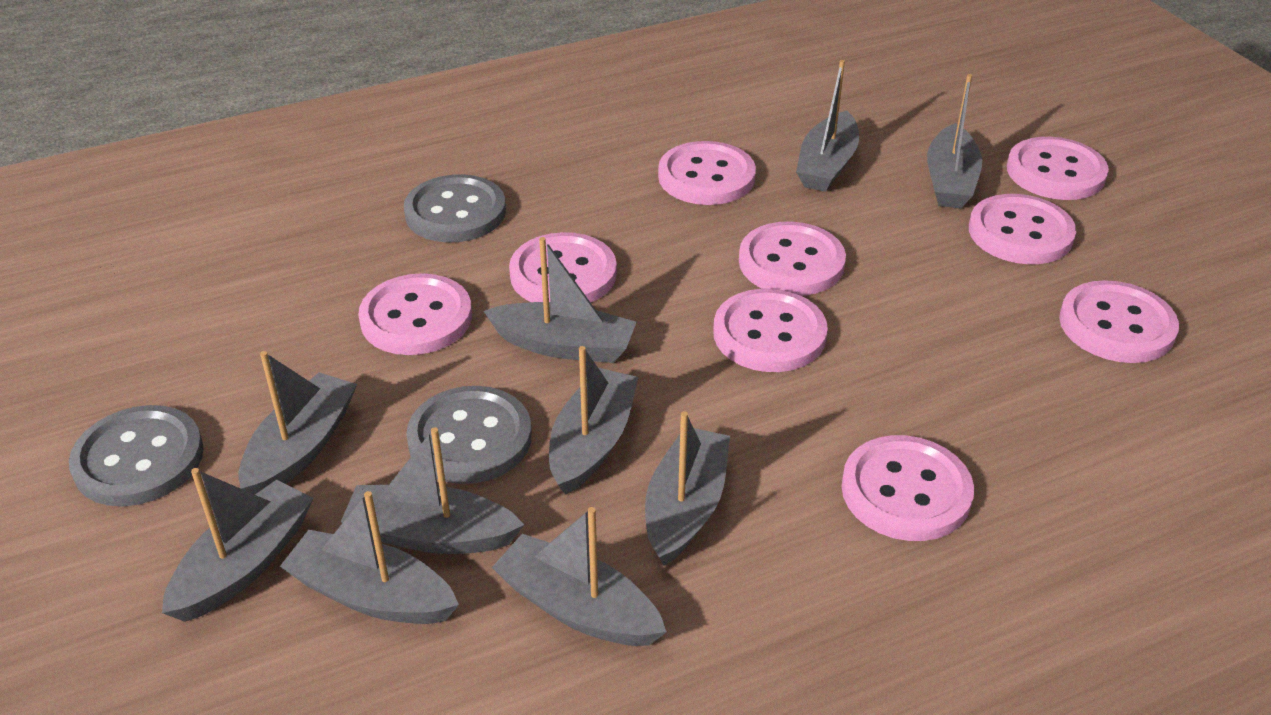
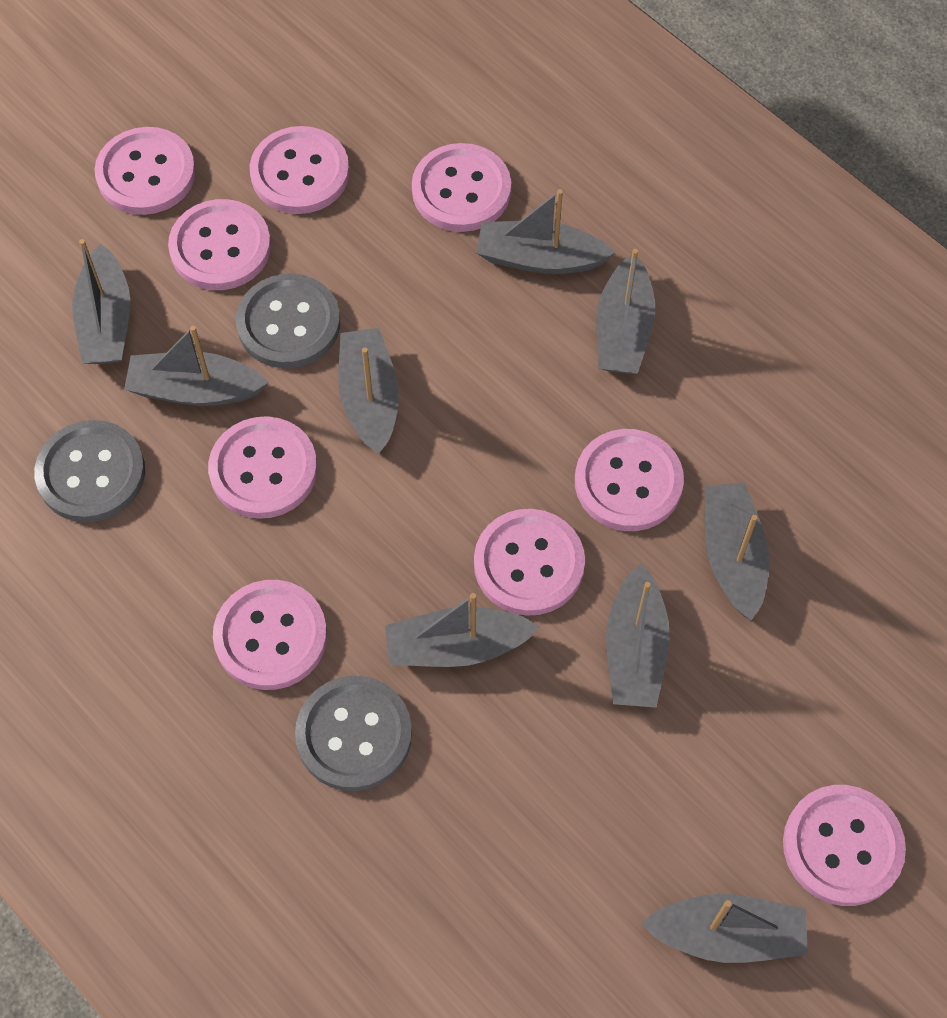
grey boat: 10 -> 9

